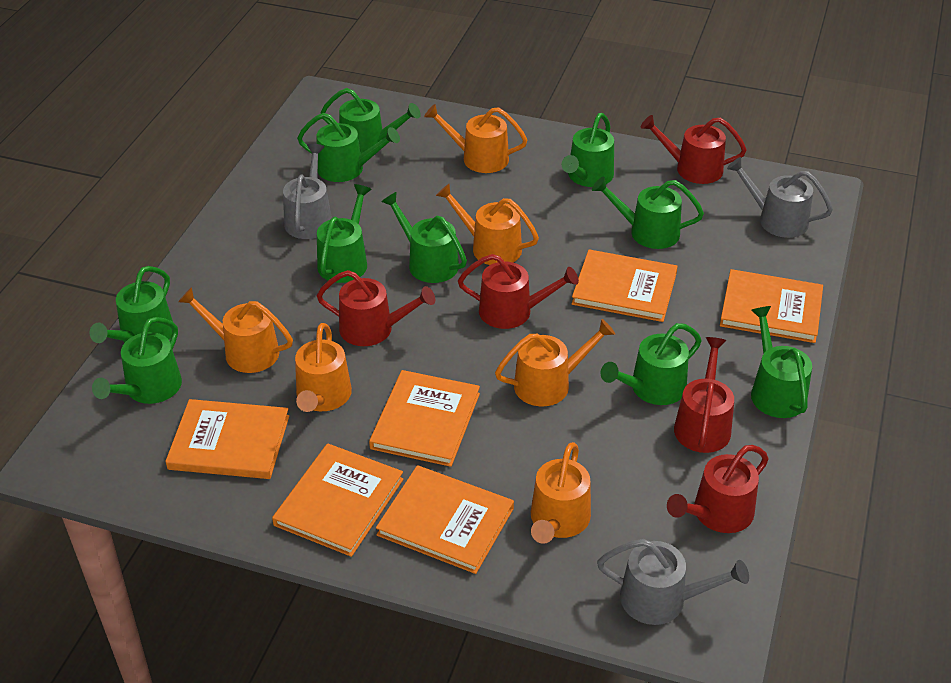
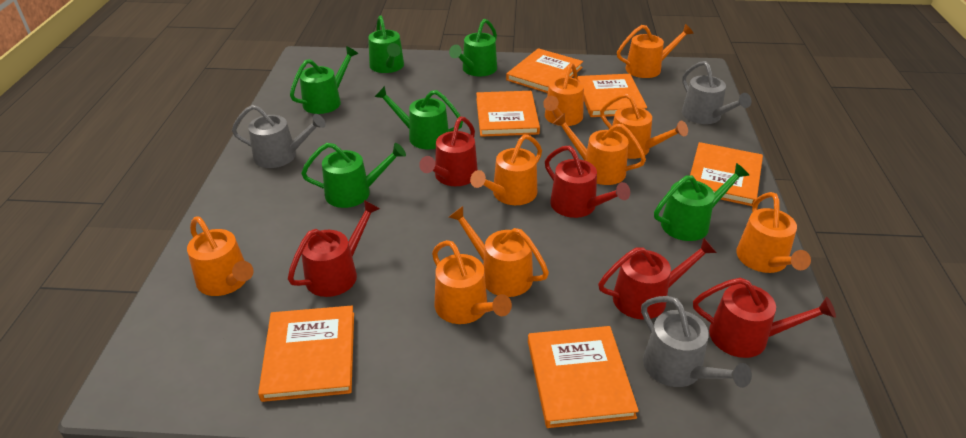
green watering can: 10 -> 6
orange watering can: 6 -> 9

